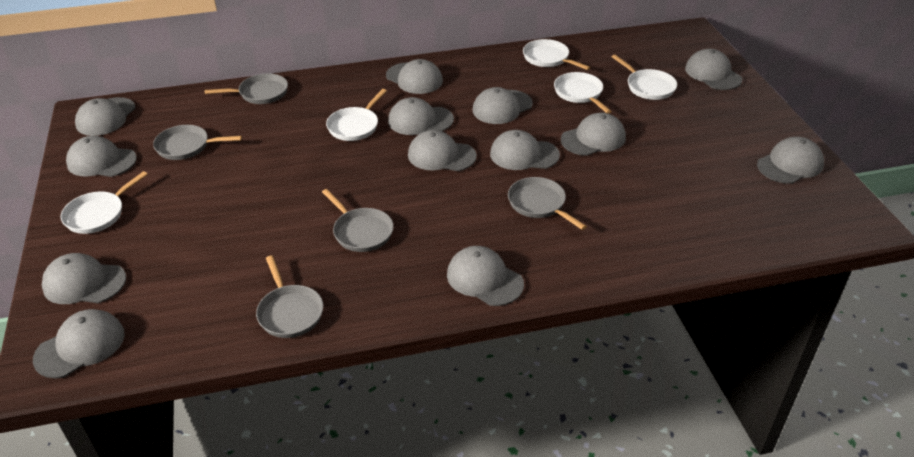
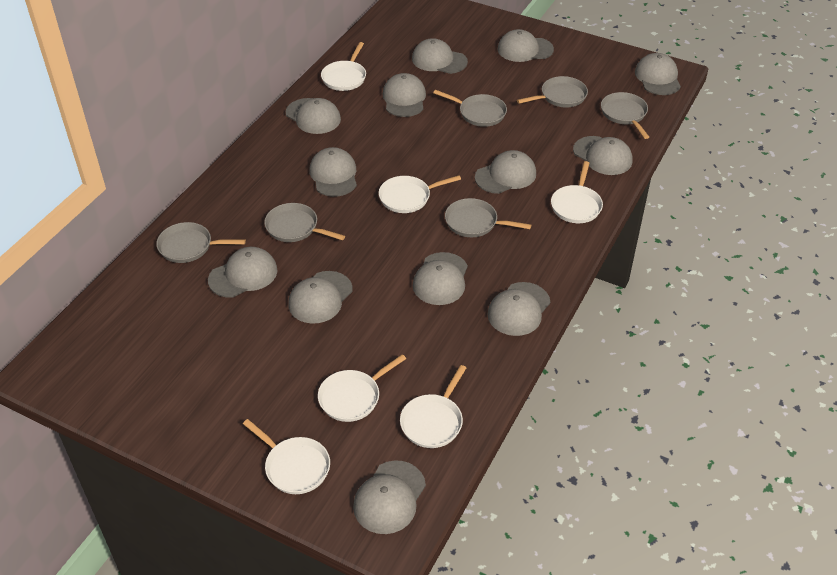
grey pan: 5 -> 6
white pan: 5 -> 6

